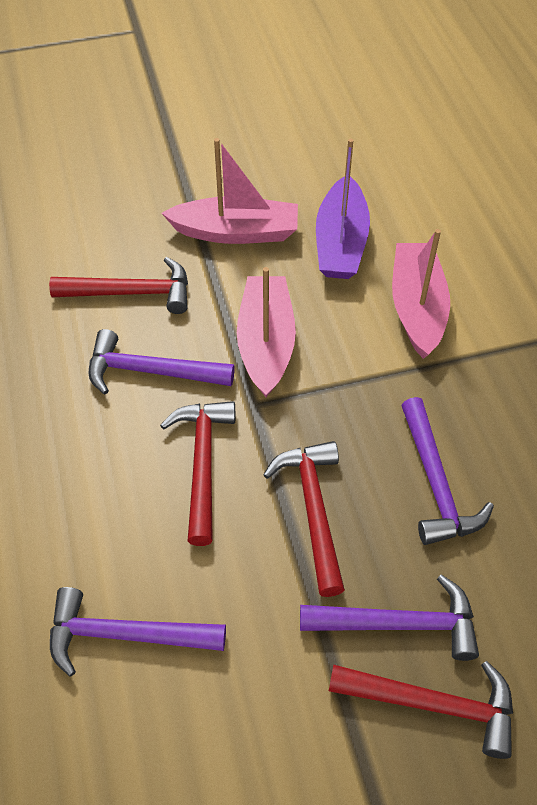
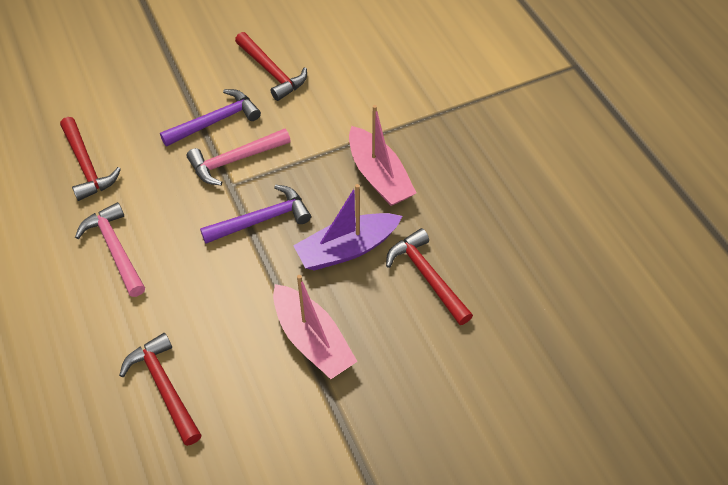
pink boat: 3 -> 2
pink hammer: 0 -> 2
purple hammer: 4 -> 2

